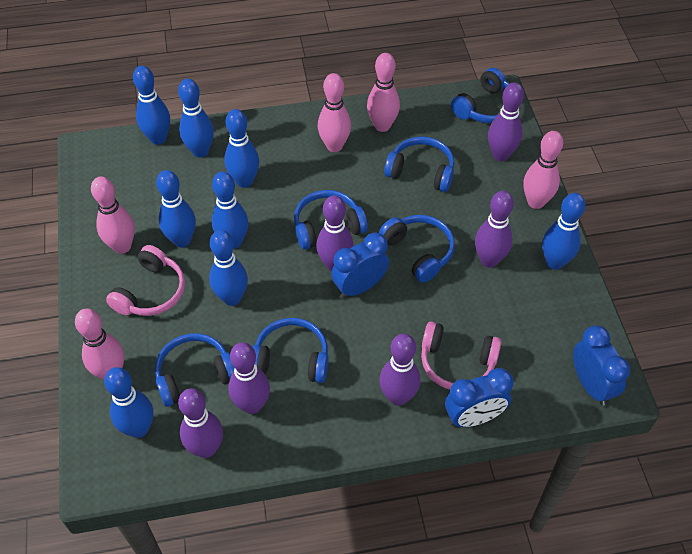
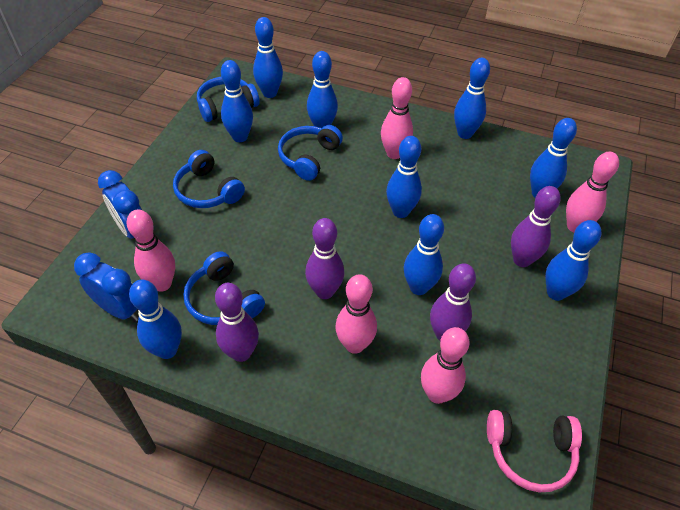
blue bowling pin: 8 -> 9
blue clock: 3 -> 2
blue headphones: 6 -> 4
pink headphones: 2 -> 1
purple bowling pin: 6 -> 4

